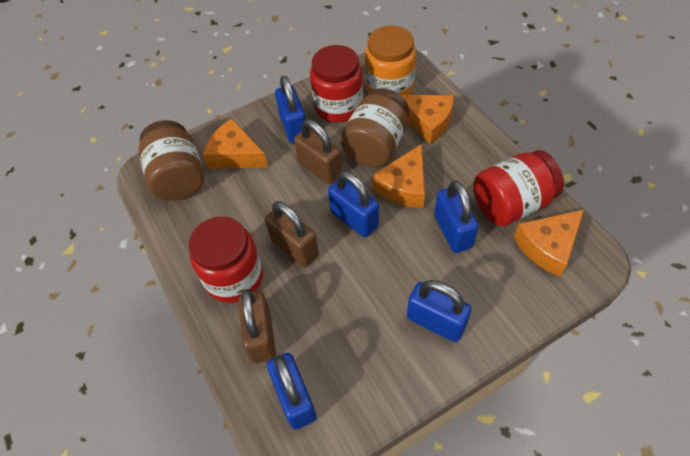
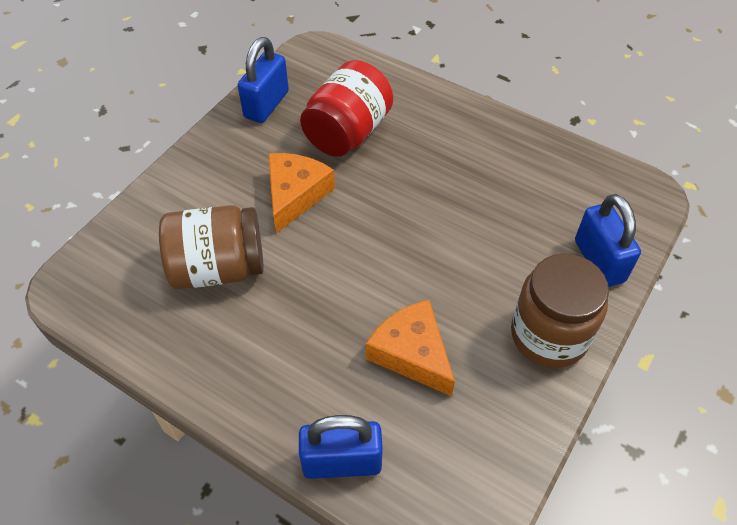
blue padlock: 5 -> 3
brown padlock: 3 -> 0
orange cheese: 4 -> 2
orange jar: 1 -> 0
red jar: 3 -> 1

